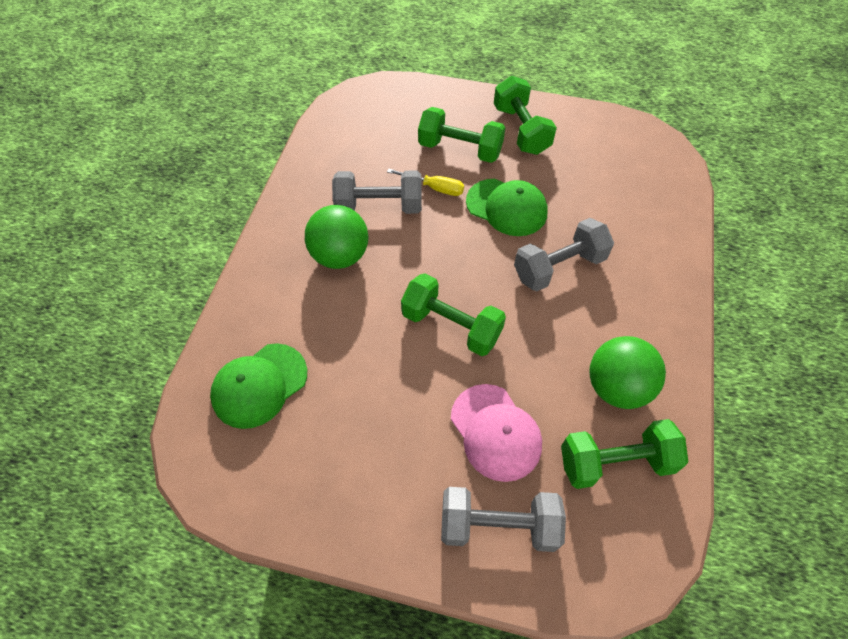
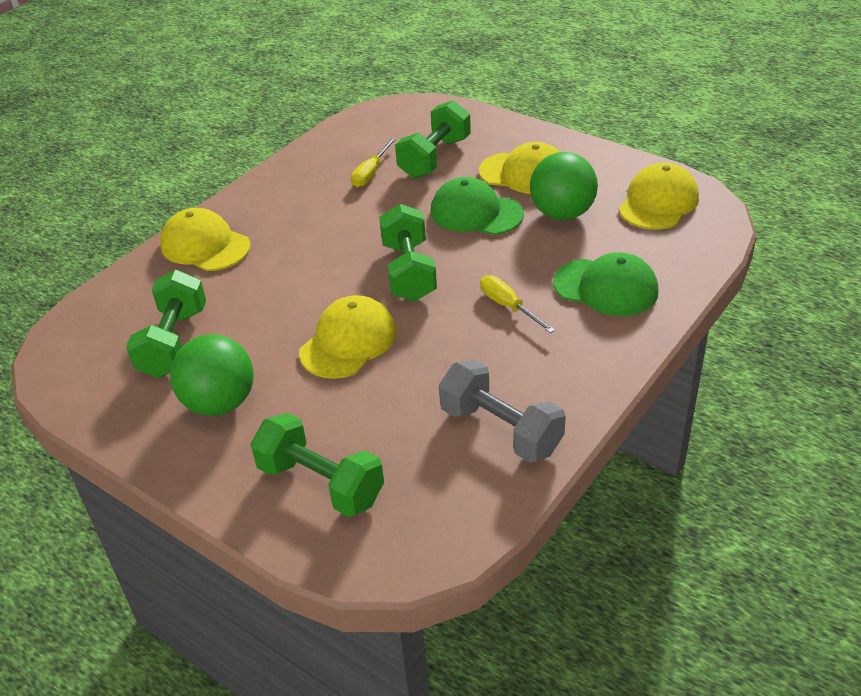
grey dumbbell: 3 -> 1
pink cap: 1 -> 0
yellow cap: 0 -> 4
yellow screwdriver: 1 -> 2

